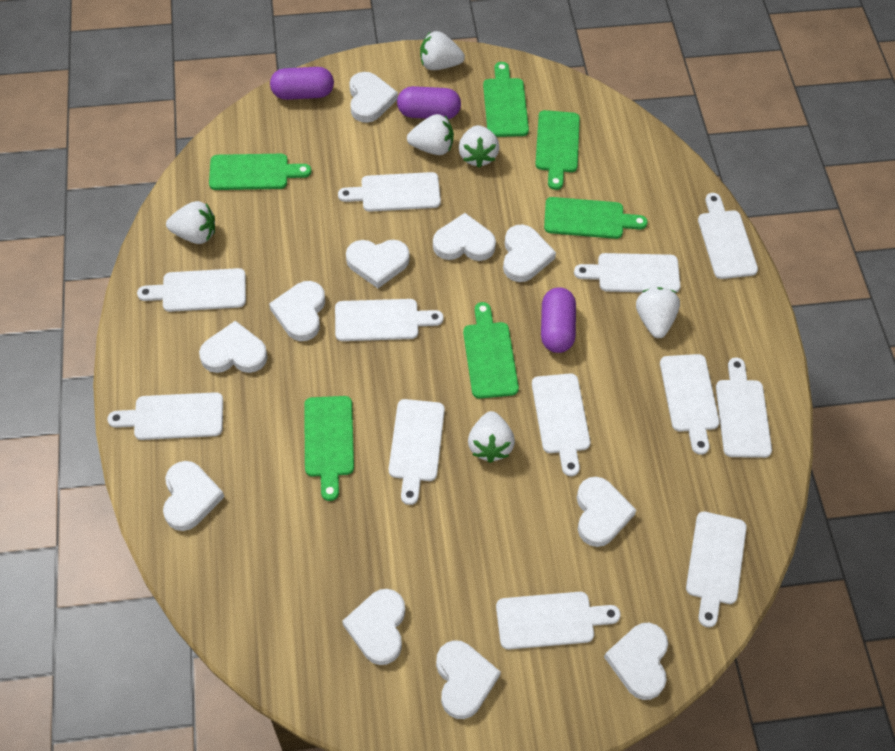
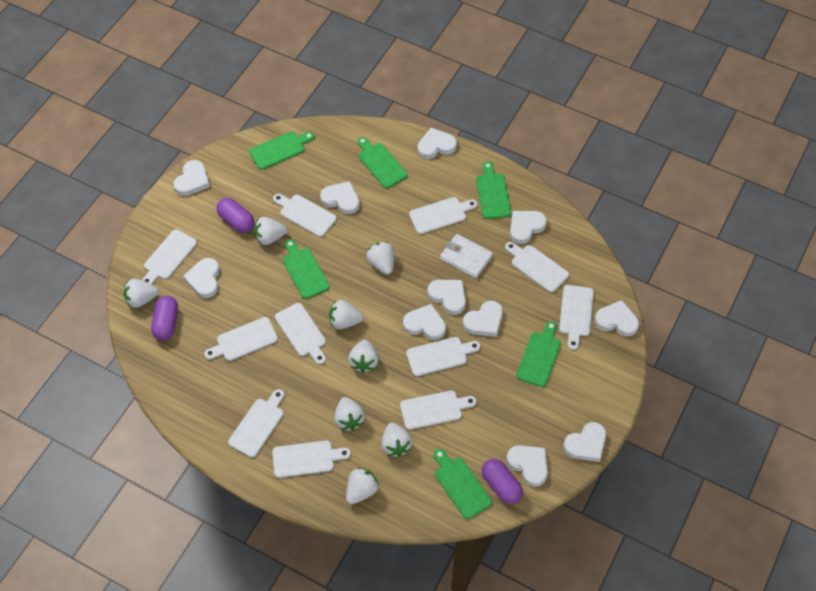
white cutting board: 12 -> 11
white strawberry: 6 -> 8
white wallet: 0 -> 1

